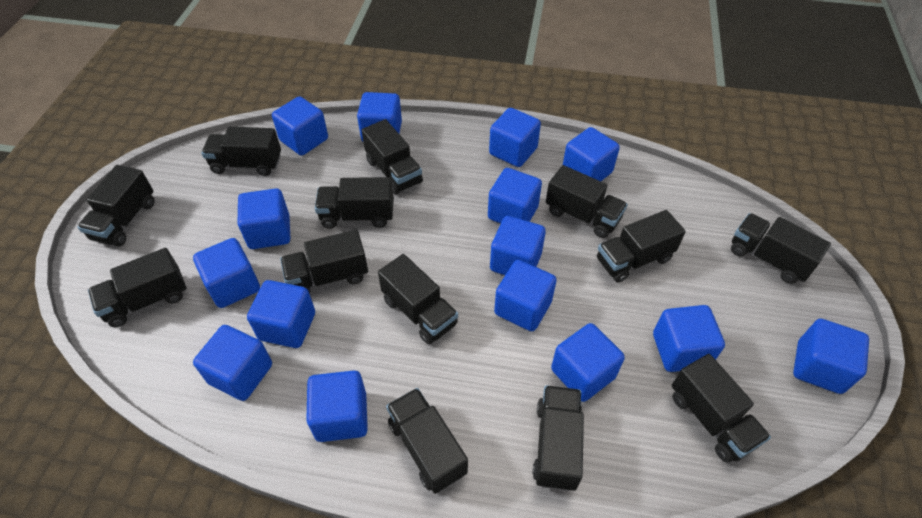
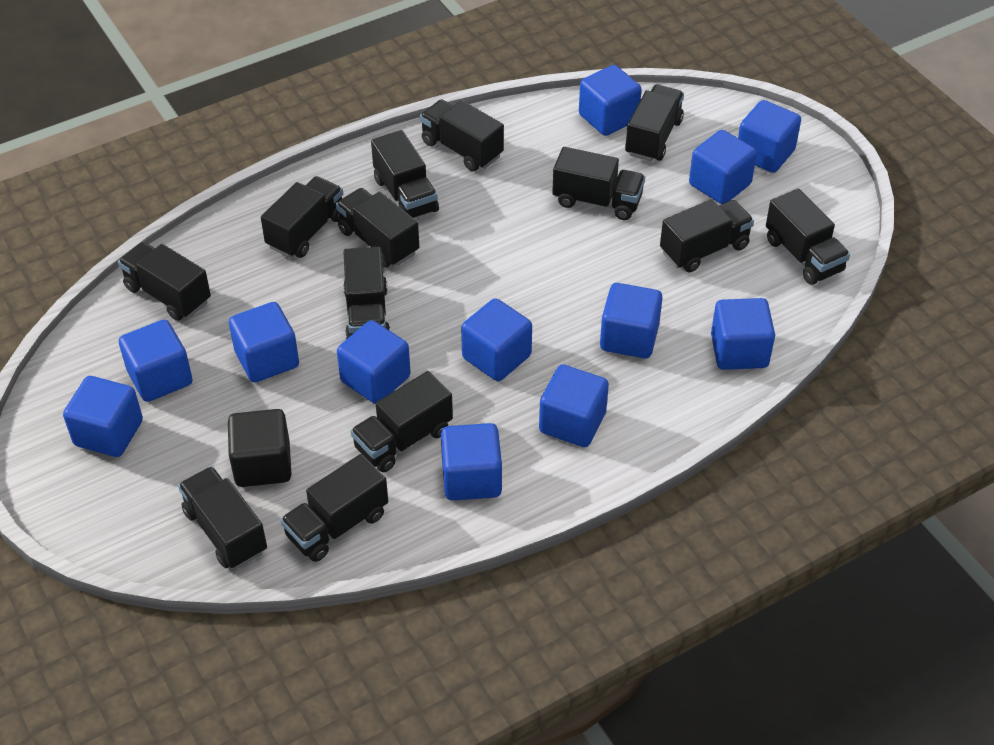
black cube: 0 -> 1
blue cube: 15 -> 12

